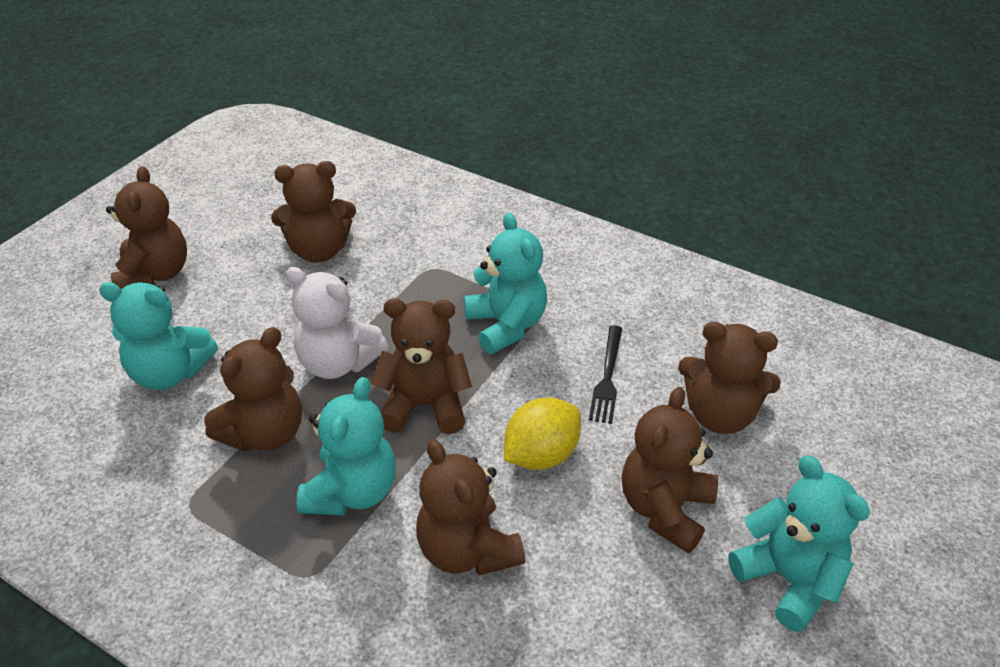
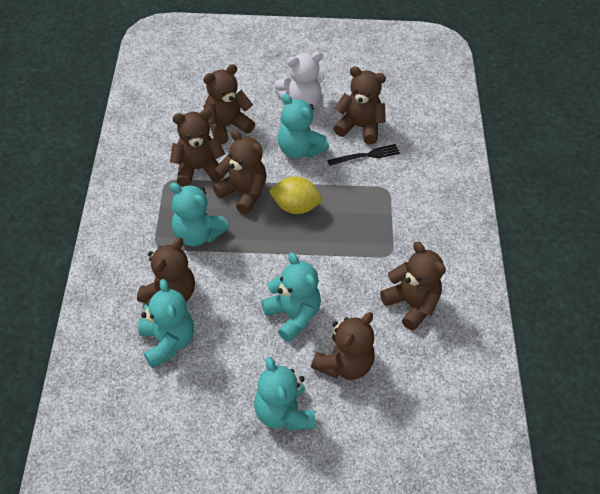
turquoise teddy bear: 4 -> 5

